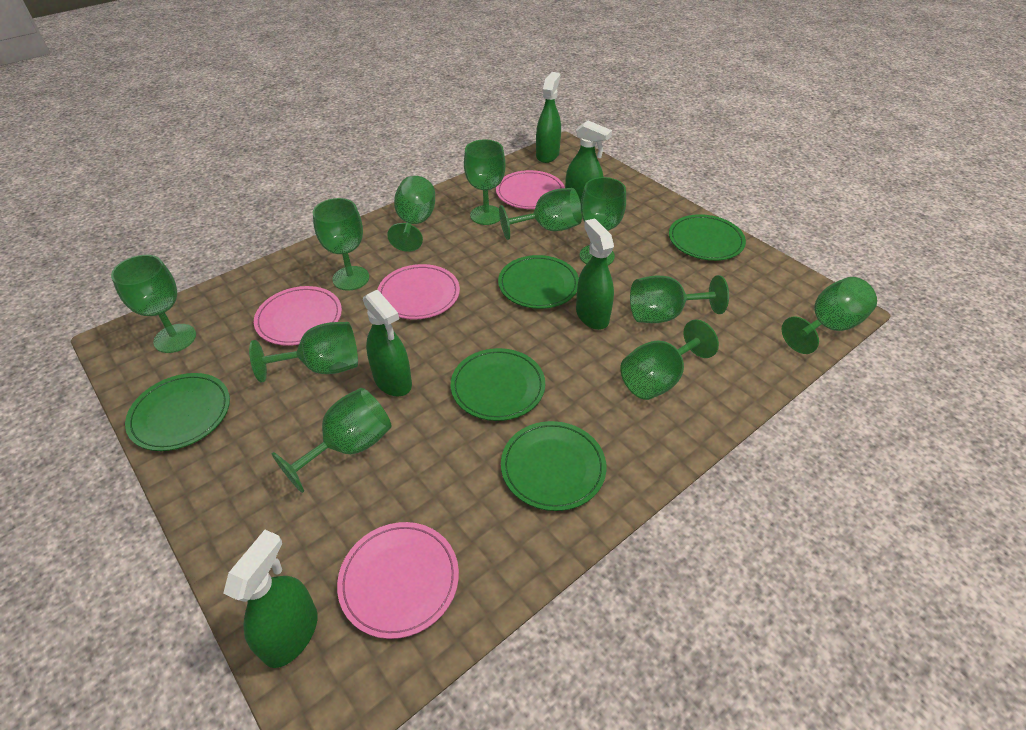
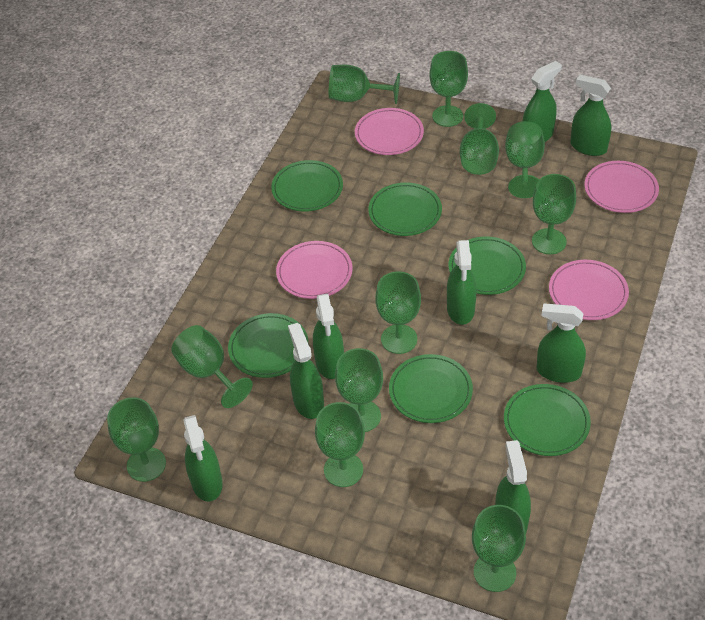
green plate: 5 -> 6
green spray bottle: 5 -> 8

